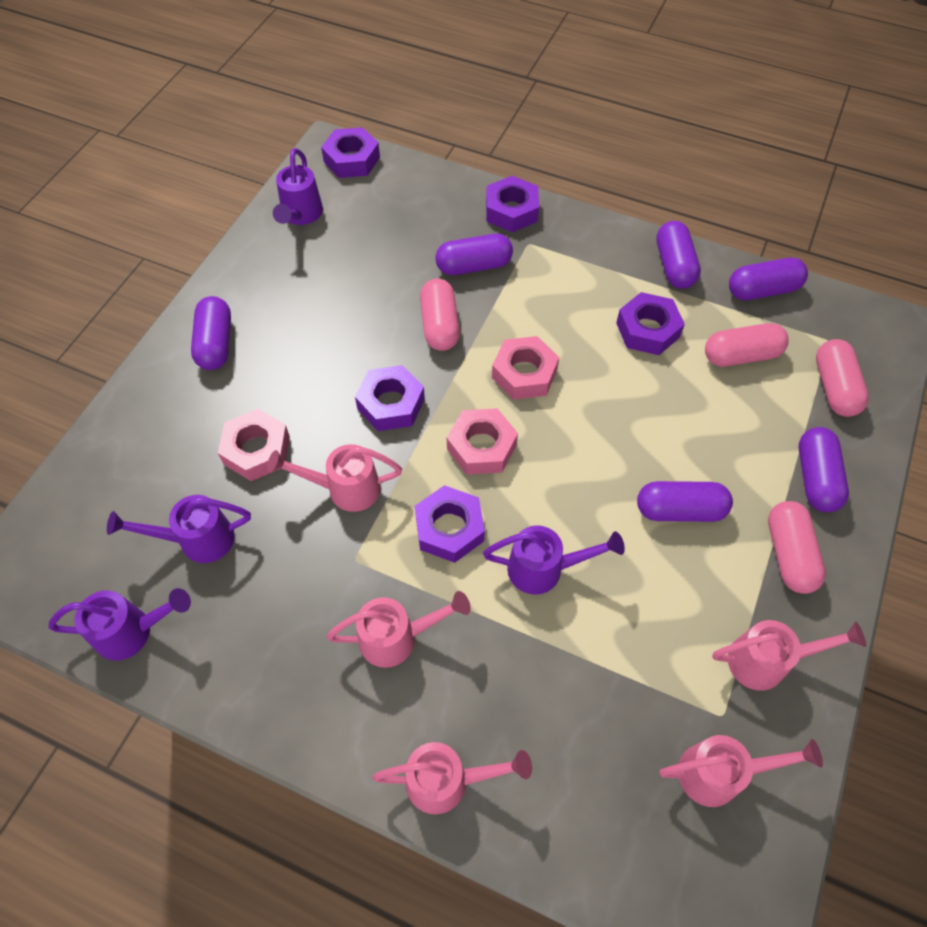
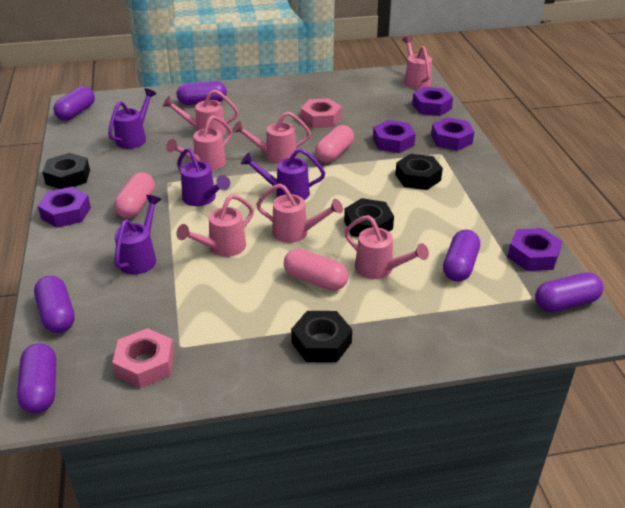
black nut: 0 -> 4
pink capsule: 4 -> 3
pink nut: 3 -> 2
pink watering can: 5 -> 7

